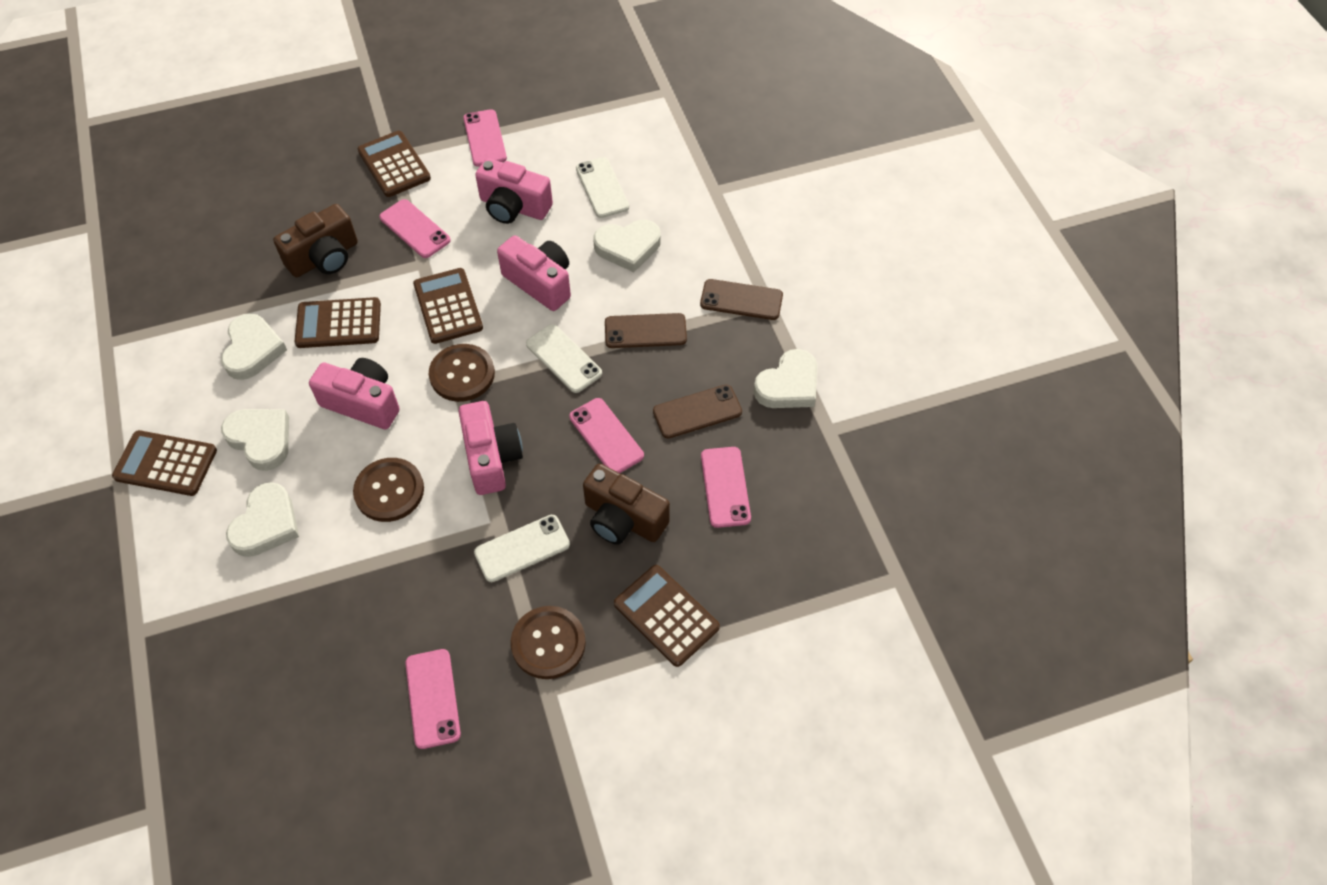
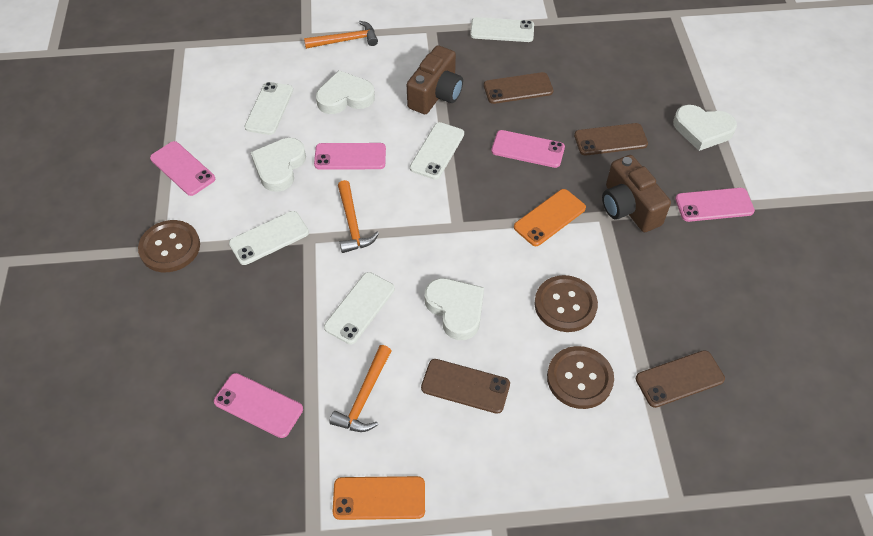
brown calculator: 5 -> 0
brown phone: 3 -> 4
orange hammer: 0 -> 3
orange phone: 0 -> 2
pink camera: 4 -> 0
white heart: 5 -> 4
white phone: 3 -> 5

